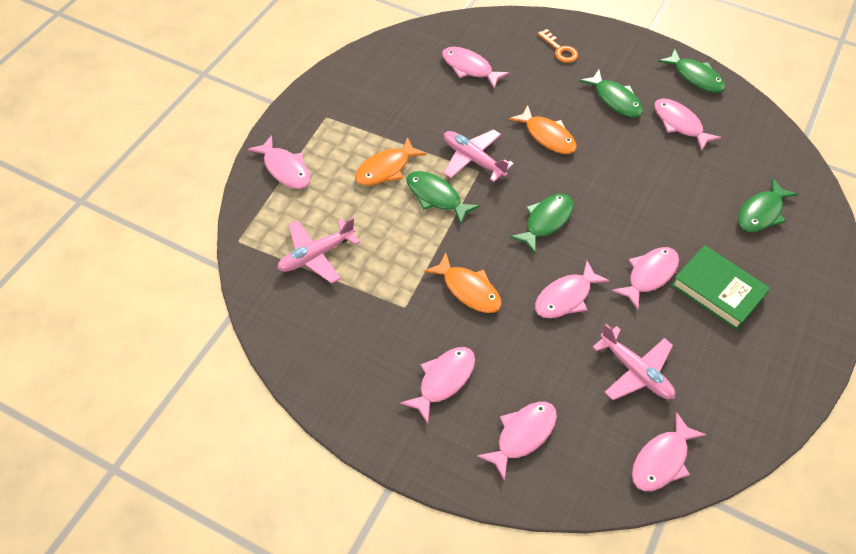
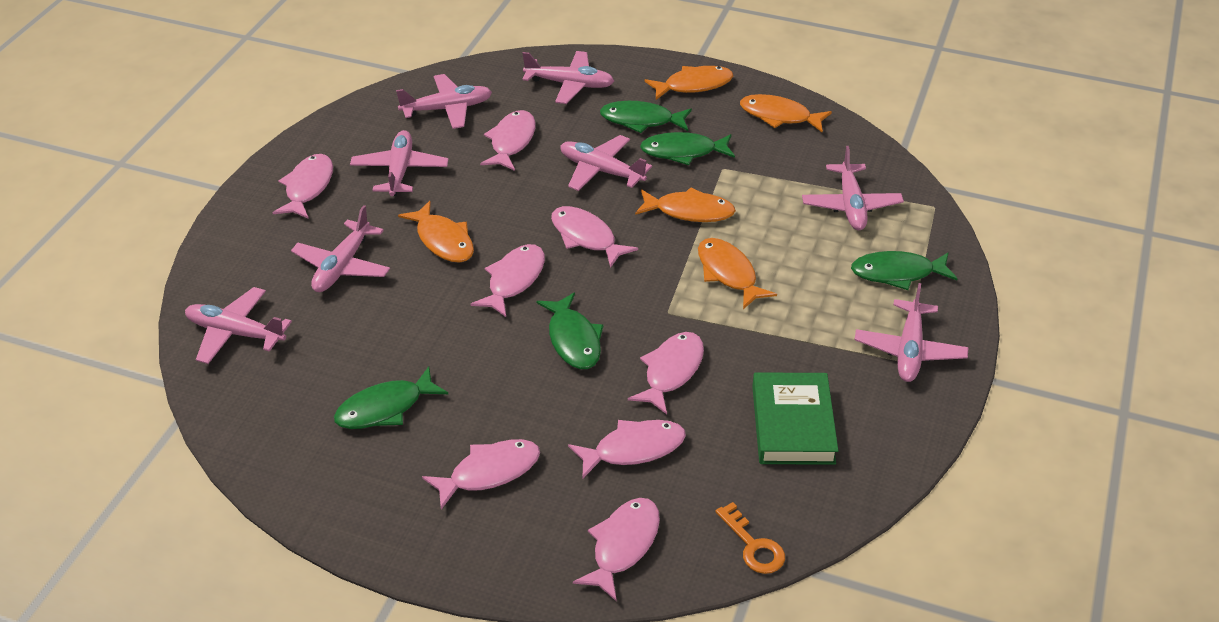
orange fish: 3 -> 5
pink plane: 3 -> 8

